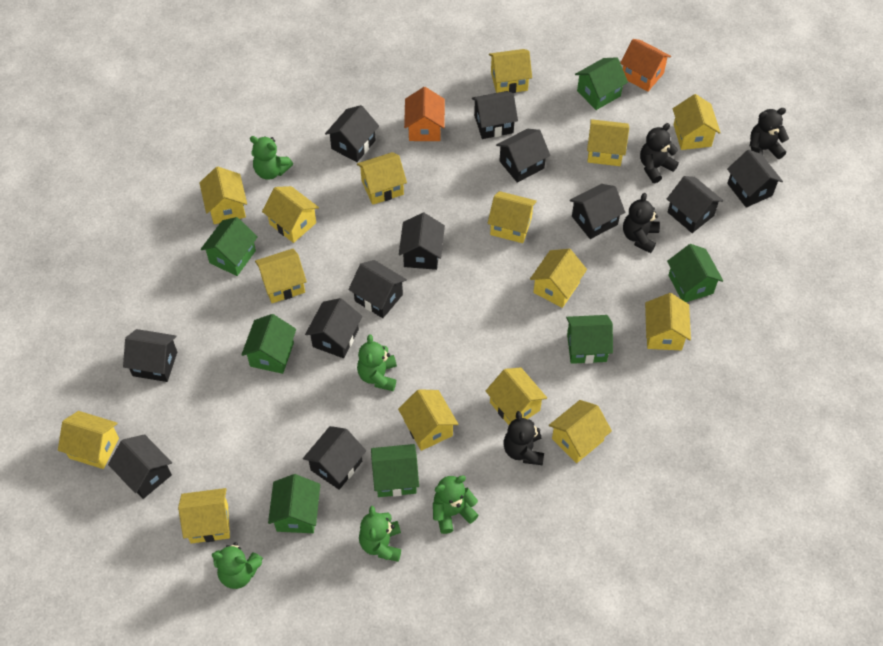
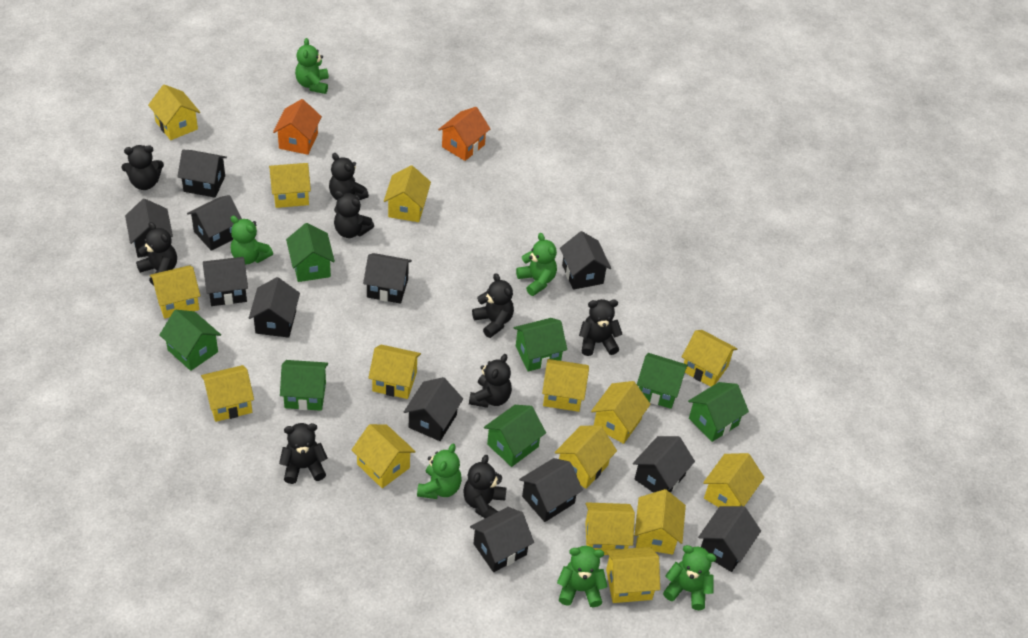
black teddy bear: 4 -> 9
green teddy bear: 5 -> 6

